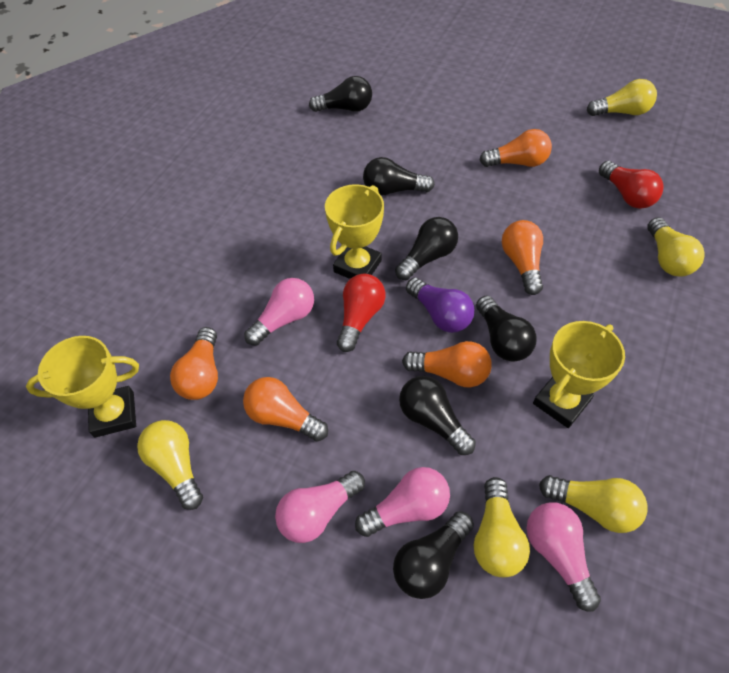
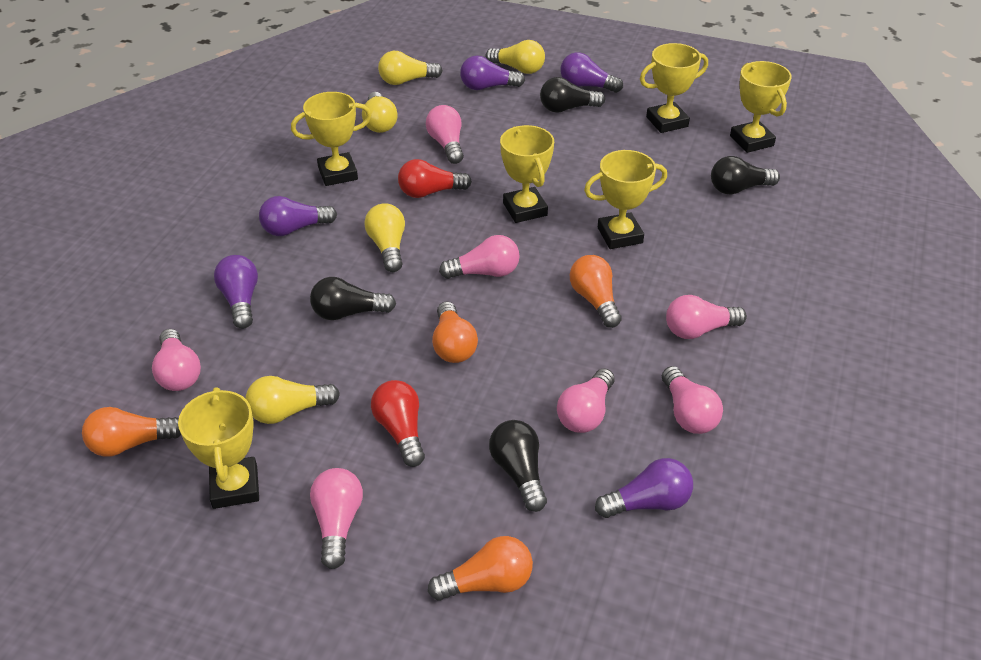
black light bulb: 6 -> 4
orange light bulb: 5 -> 4
pink light bulb: 4 -> 7
purple light bulb: 1 -> 5
yellow trophy: 3 -> 6

